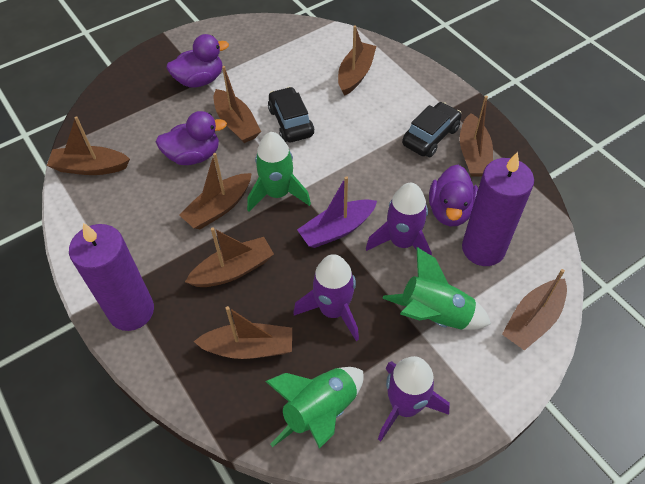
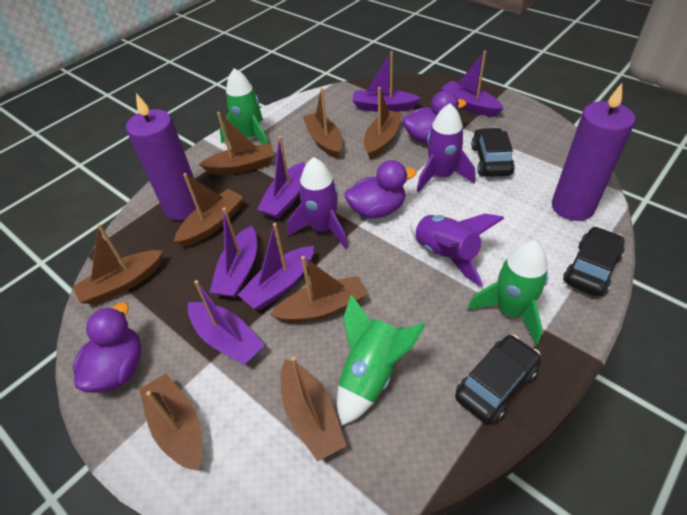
black car: 2 -> 3
purple boat: 1 -> 6

